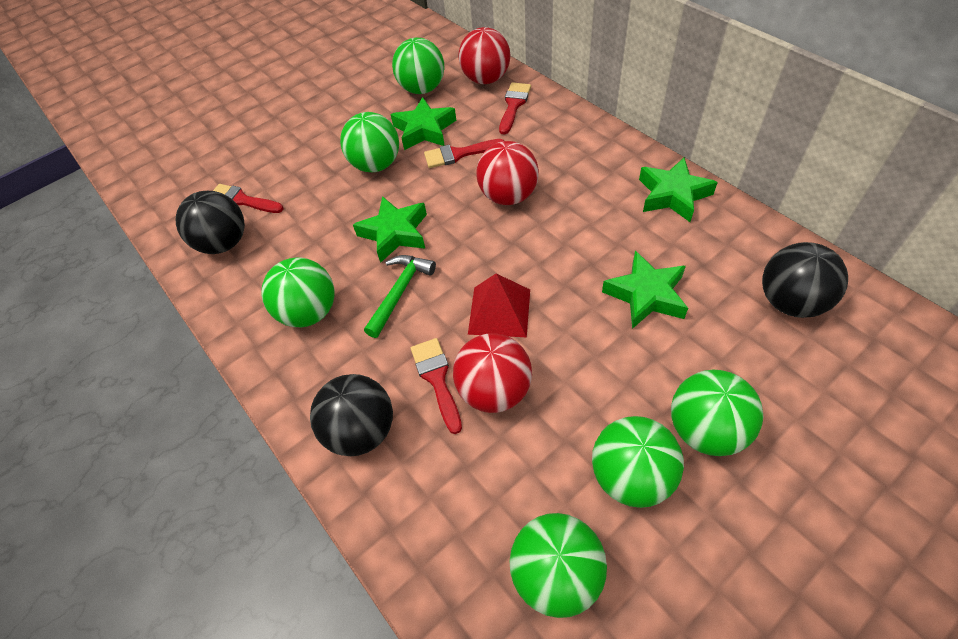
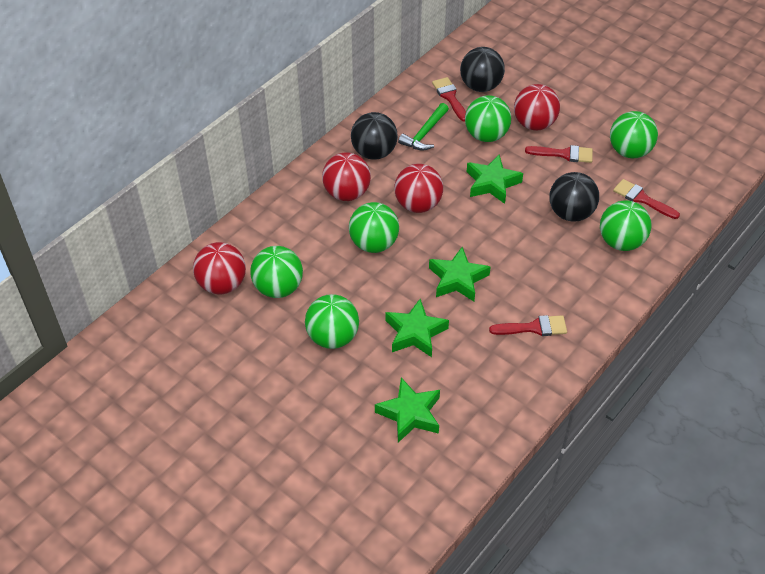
red ball: 3 -> 4
red pyramid: 1 -> 0

